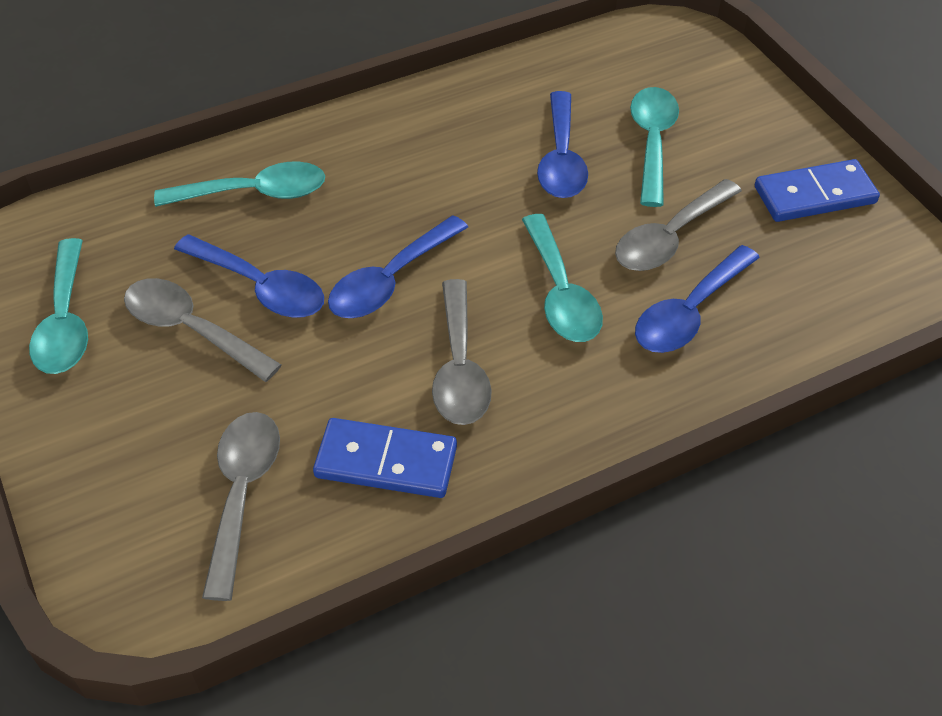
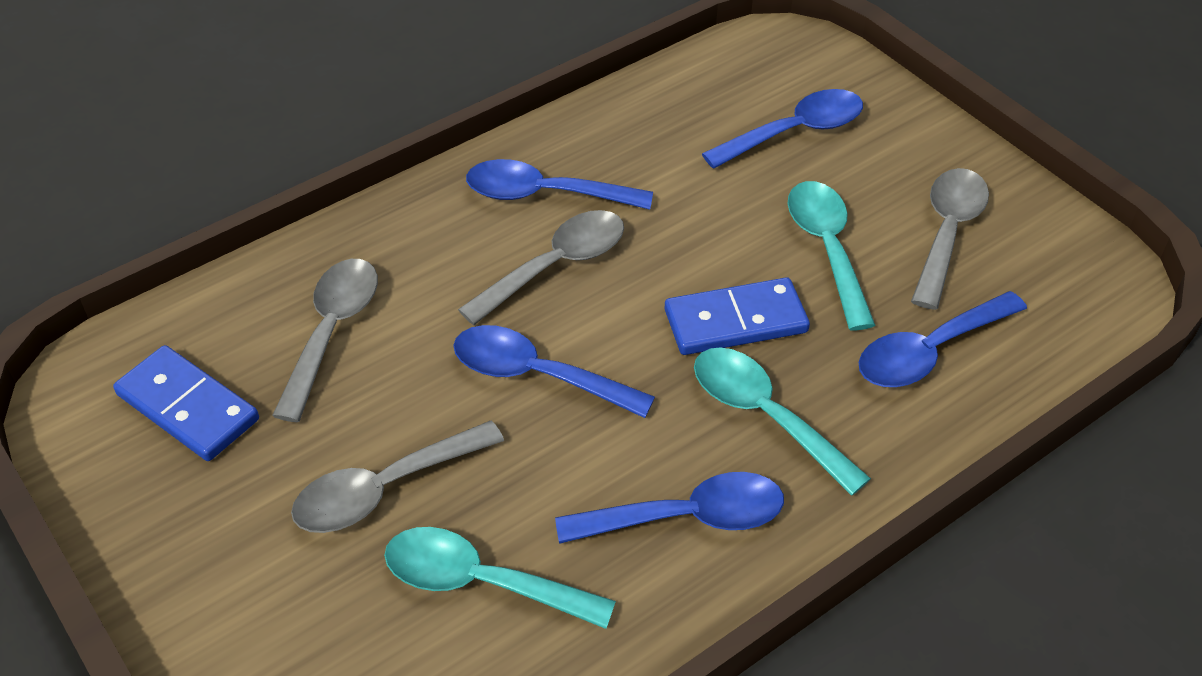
blue spoon: 4 -> 5
turquoise spoon: 4 -> 3

